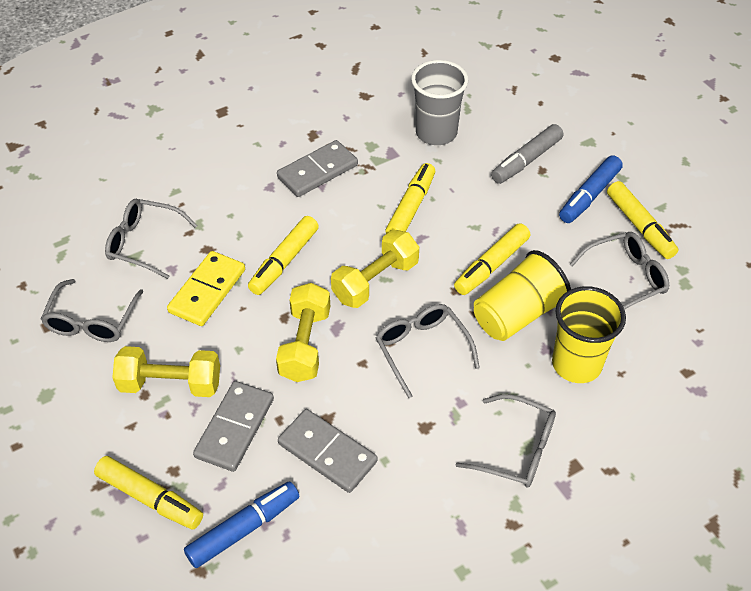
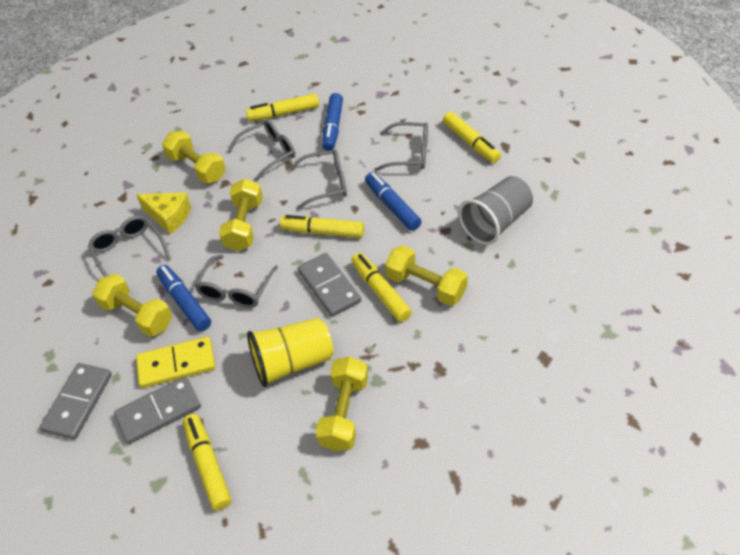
blue marker: 2 -> 3
grey marker: 1 -> 0
yellow cheese: 0 -> 1
yellow cup: 2 -> 1
yellow dumbbell: 3 -> 5

